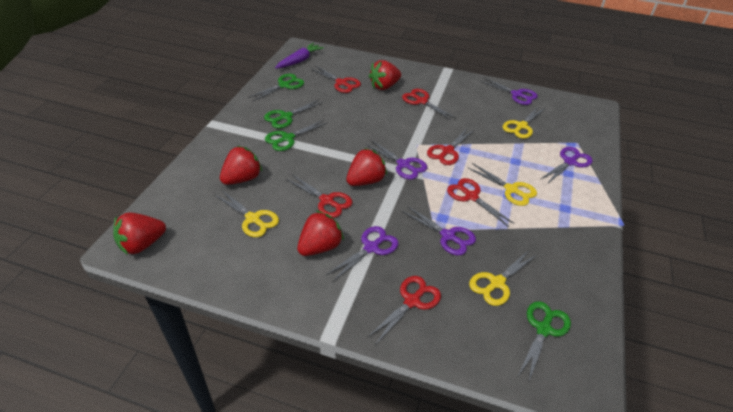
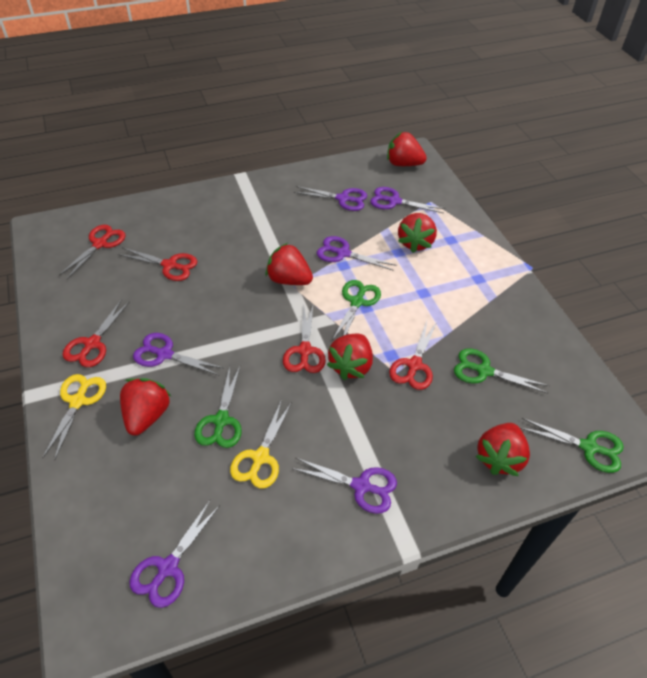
purple carrot: 1 -> 0
purple scissors: 5 -> 6
red scissors: 6 -> 5
red strawberry: 5 -> 6
yellow scissors: 4 -> 2

